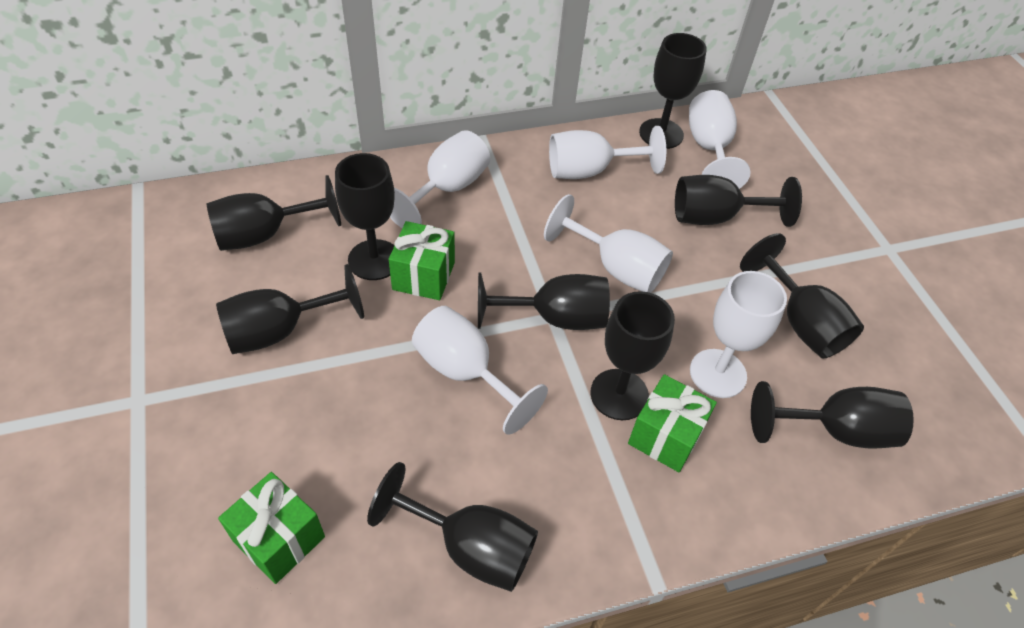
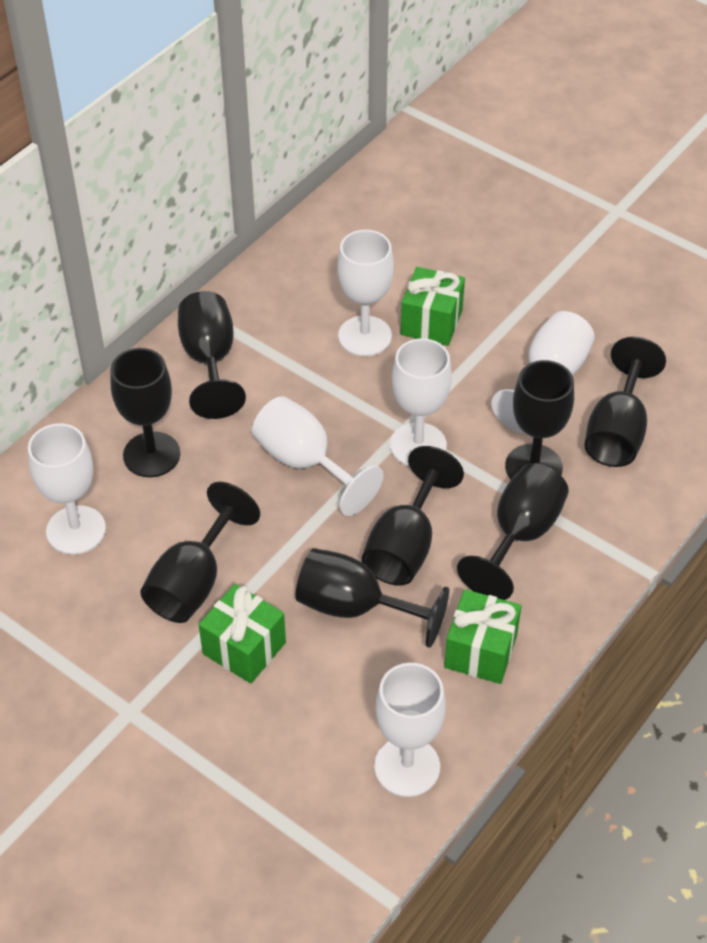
black goblet: 10 -> 8

